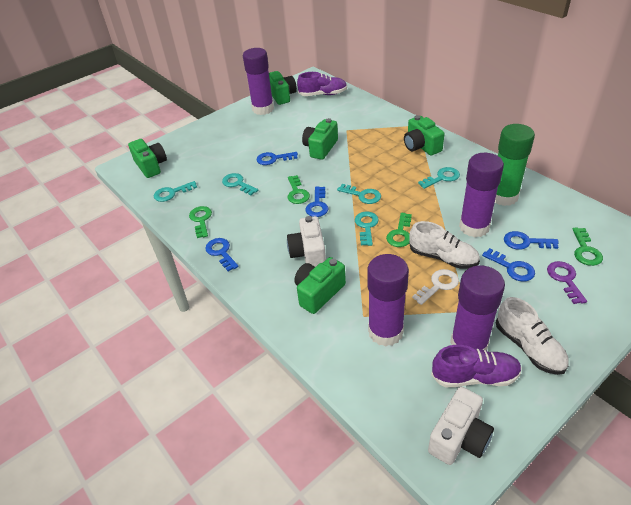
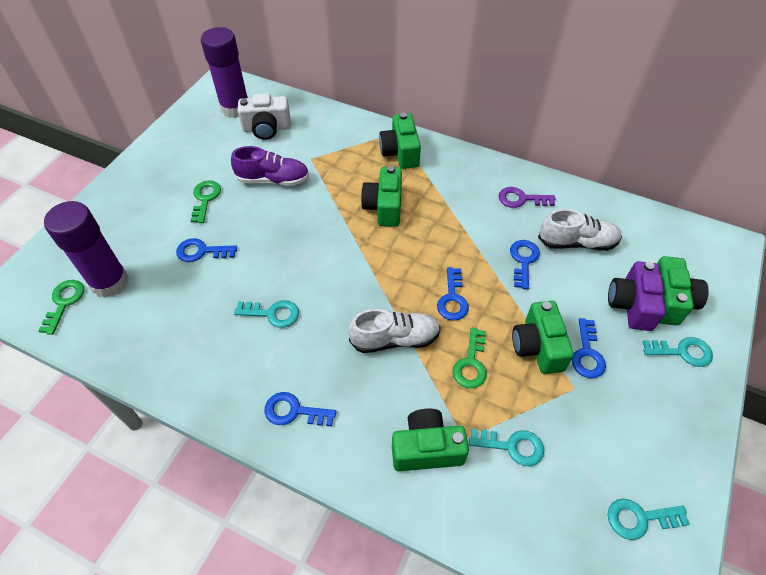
green glue stick: 1 -> 0
green key: 4 -> 3
purple camera: 0 -> 1
purple glue stick: 4 -> 2
purple shoe: 2 -> 1
turquoise key: 5 -> 4
white camera: 2 -> 1
white key: 1 -> 0

